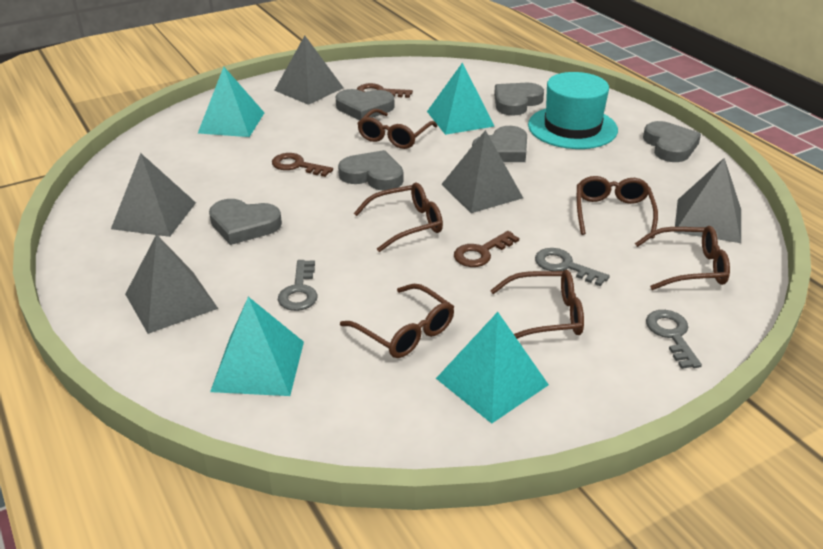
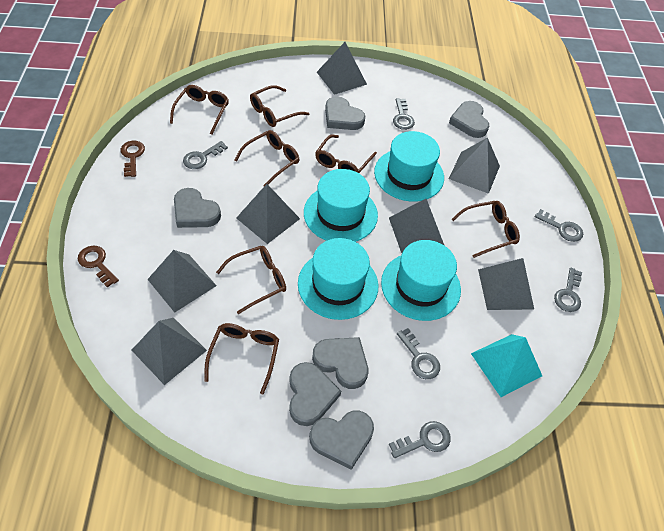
brown glasses: 6 -> 7
brown key: 3 -> 2
grey key: 3 -> 6
grey pyramid: 5 -> 7
turquoise hat: 1 -> 4
turquoise pyramid: 4 -> 1

